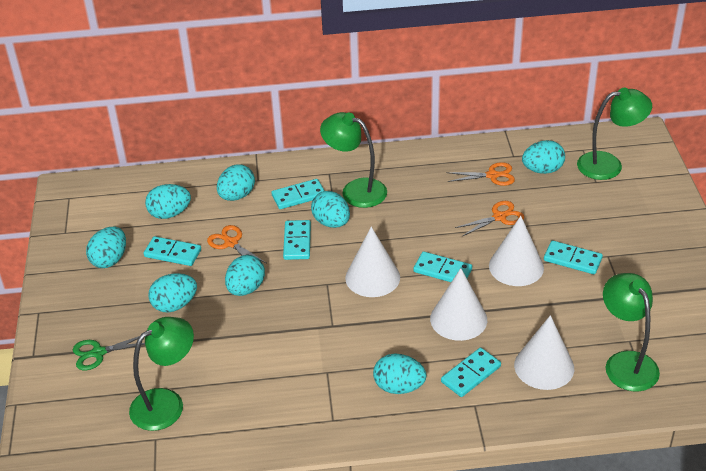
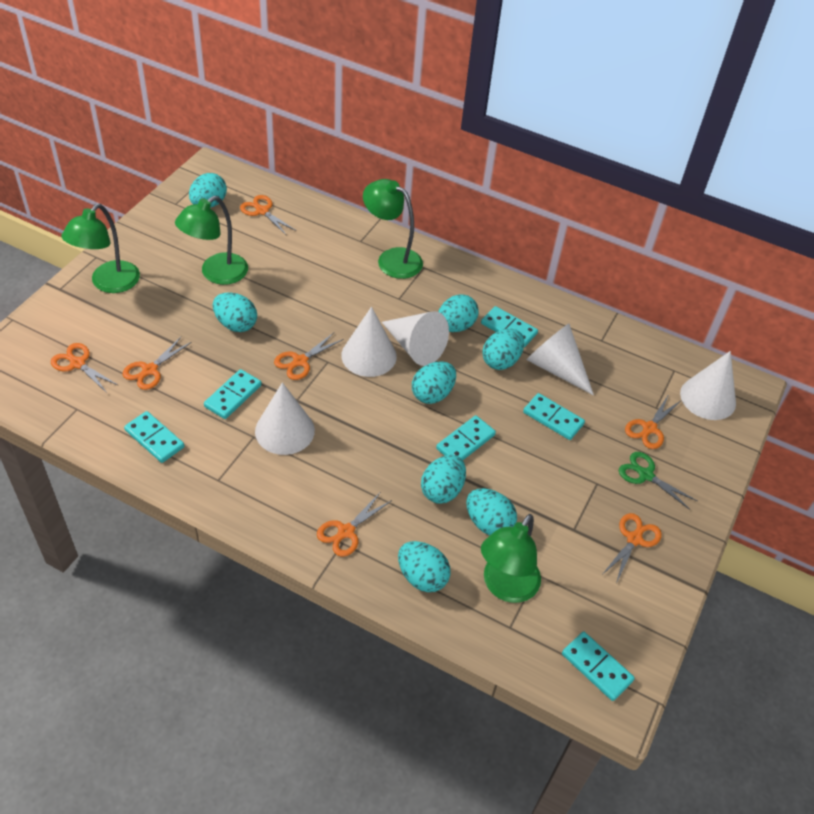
orange scissors: 3 -> 7
white cone: 4 -> 5

